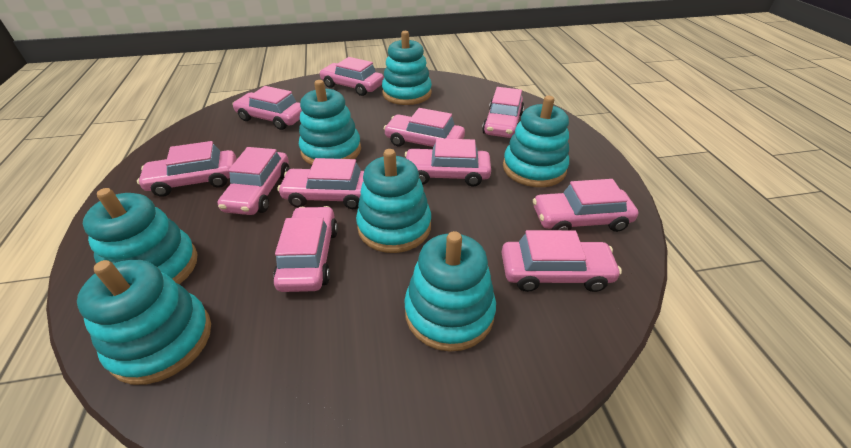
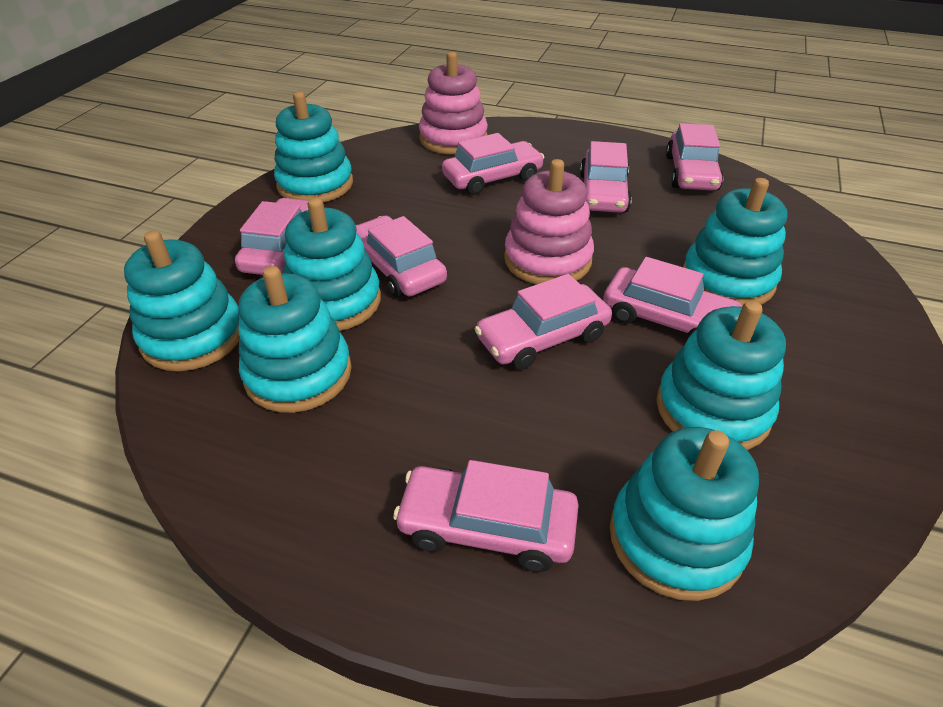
pink car: 11 -> 8
pink stacking toy: 0 -> 2

